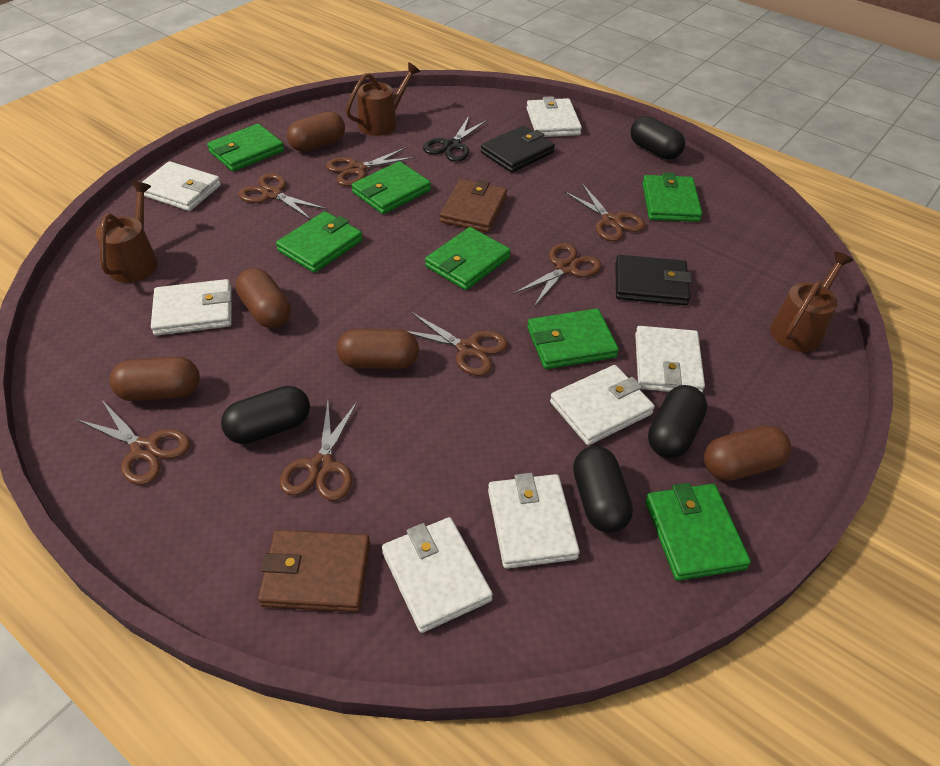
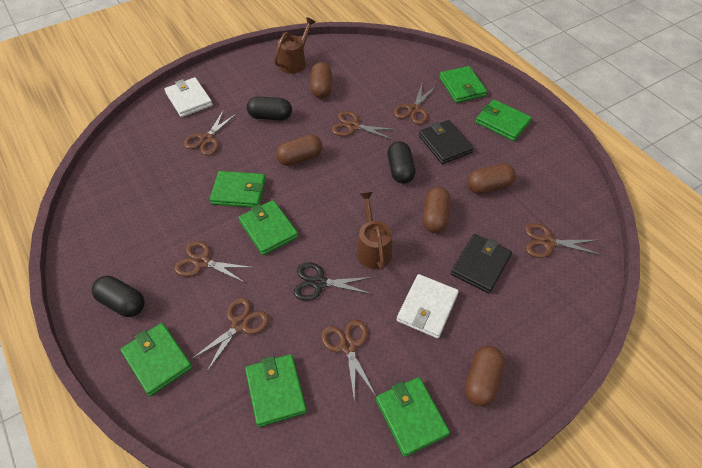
black capsule: 4 -> 3
brown wallet: 2 -> 0
brown watering can: 3 -> 2
white wallet: 7 -> 2

